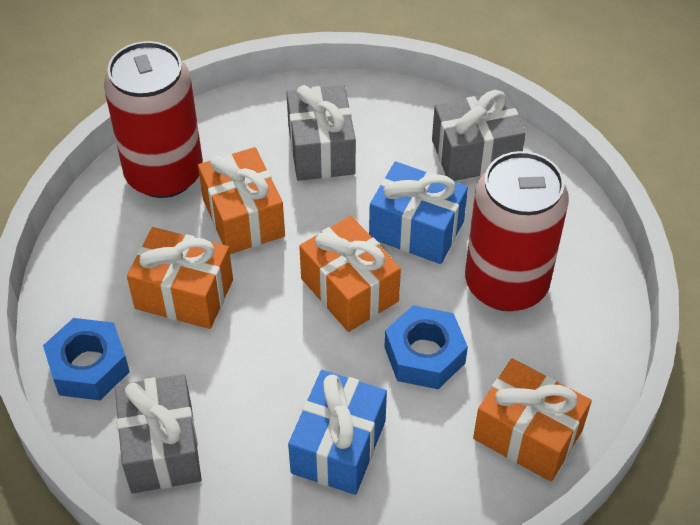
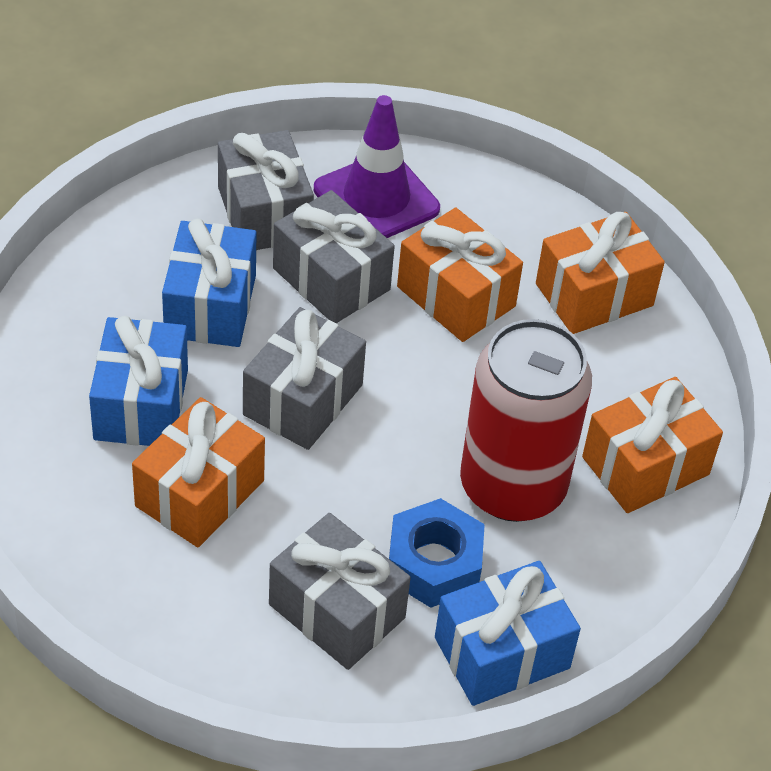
blue gift: 2 -> 3
blue nut: 2 -> 1
grey gift: 3 -> 4
purple traffic cone: 0 -> 1
red can: 2 -> 1

